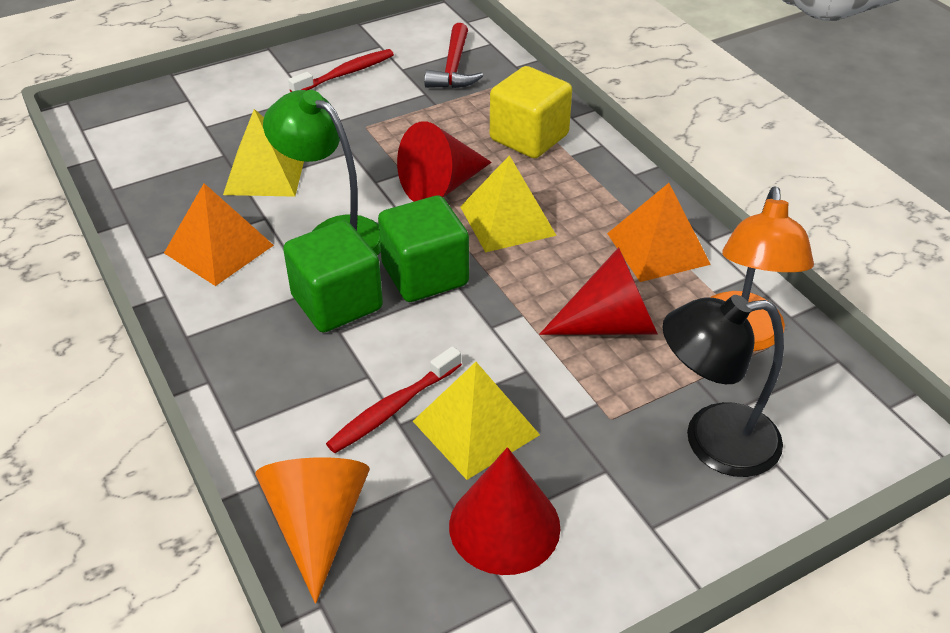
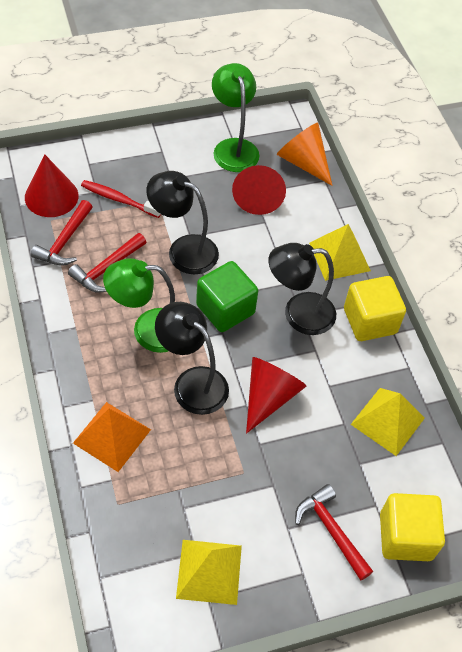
black lamp: 1 -> 3
green cube: 2 -> 1
green lamp: 1 -> 2
orange lamp: 1 -> 0
orange pyramid: 2 -> 1
red hammer: 1 -> 3
red toothbrush: 2 -> 1
yellow cube: 1 -> 2

